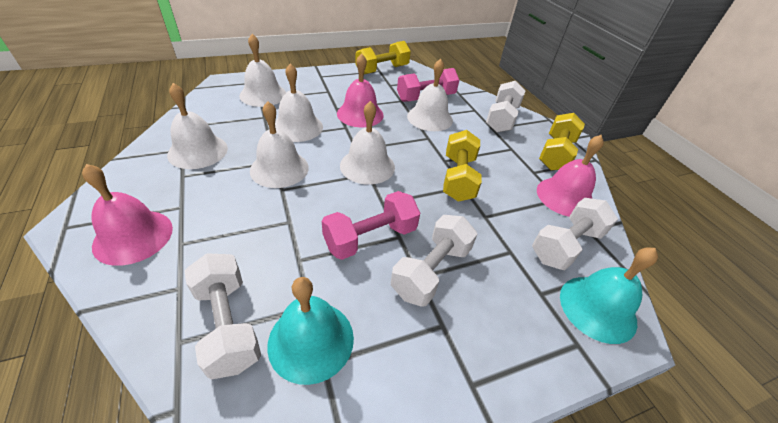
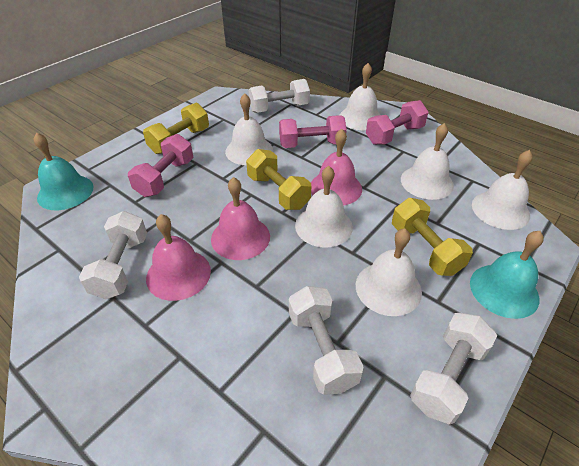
pink dumbbell: 2 -> 3

